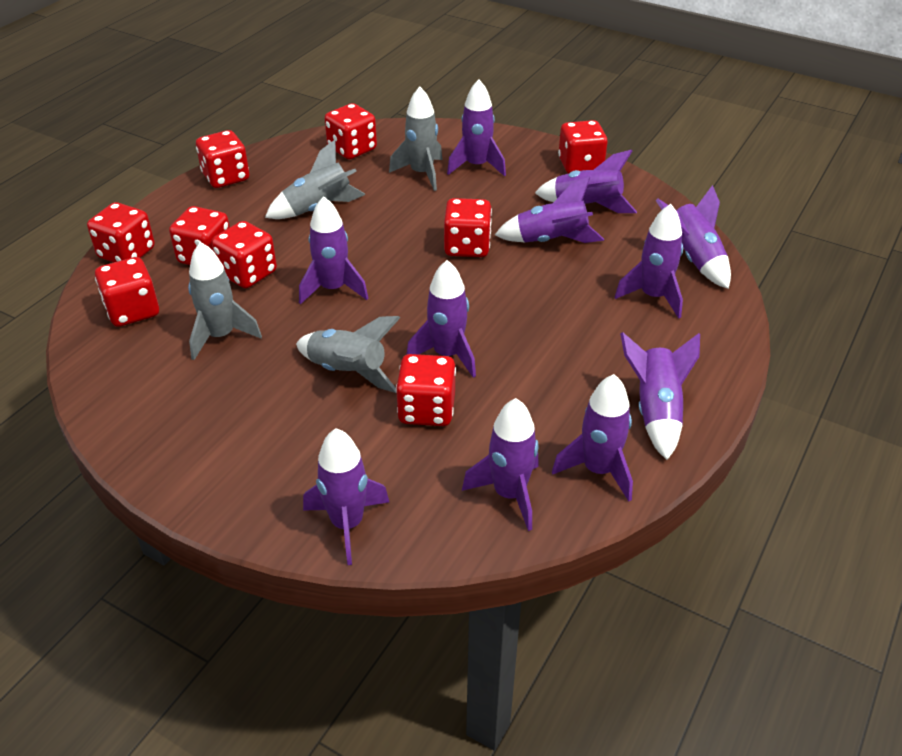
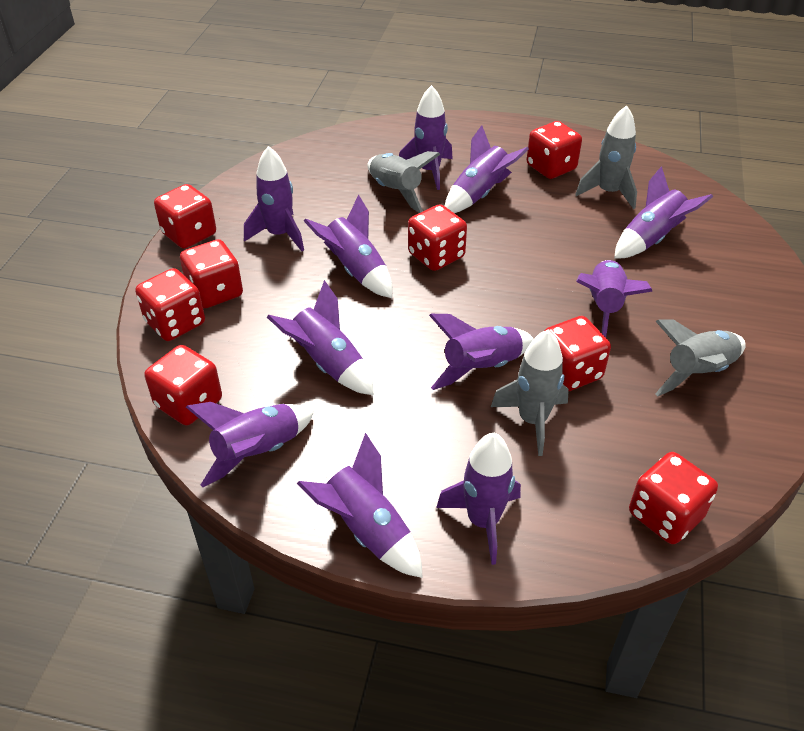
red dice: 9 -> 8

